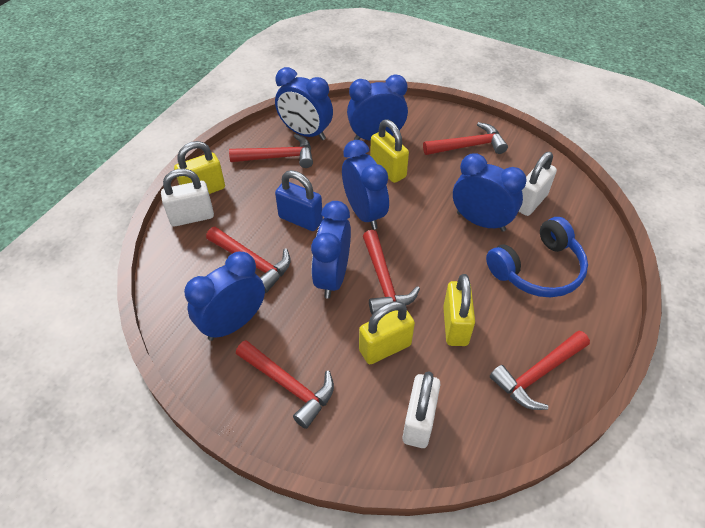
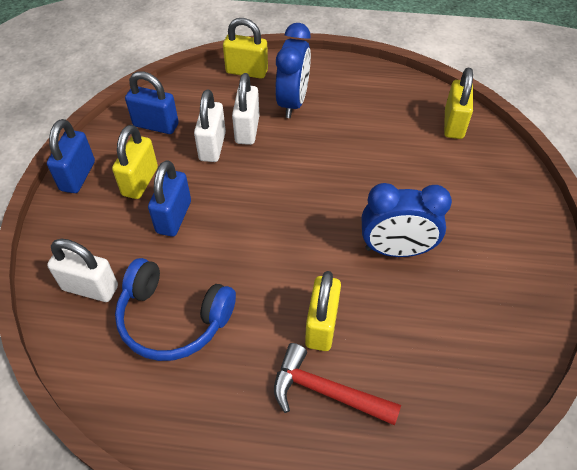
blue clock: 6 -> 2
blue padlock: 1 -> 3
red hammer: 6 -> 1

